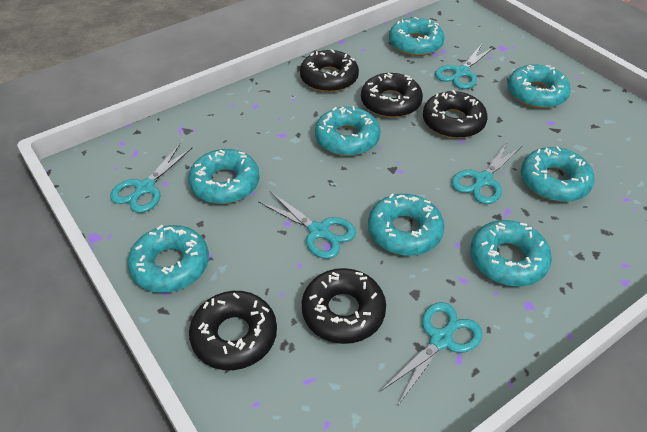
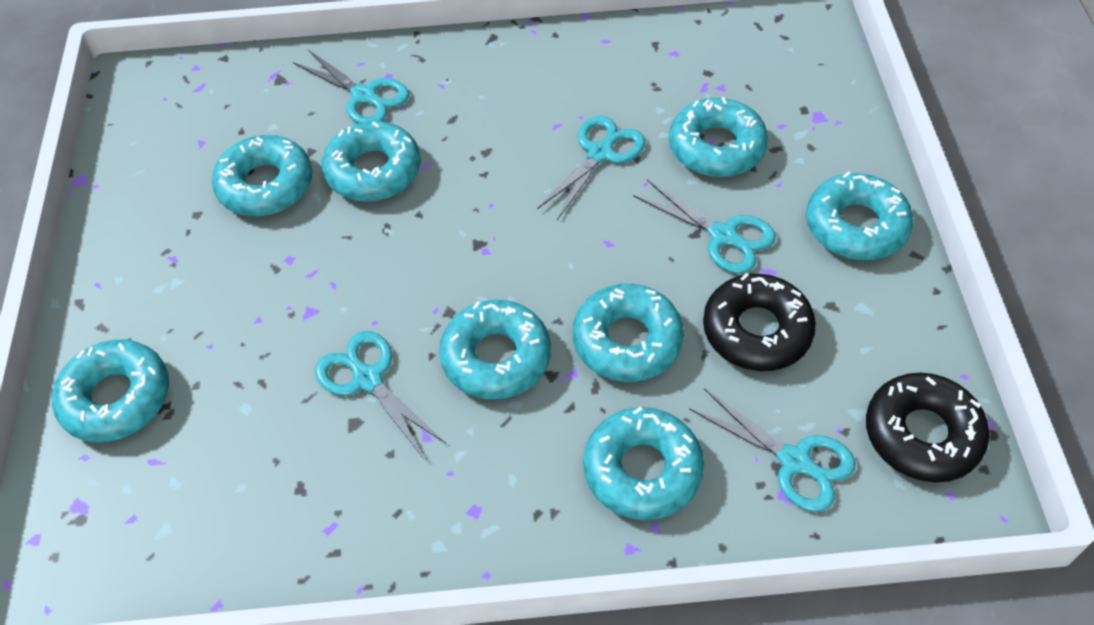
black donut: 5 -> 2

